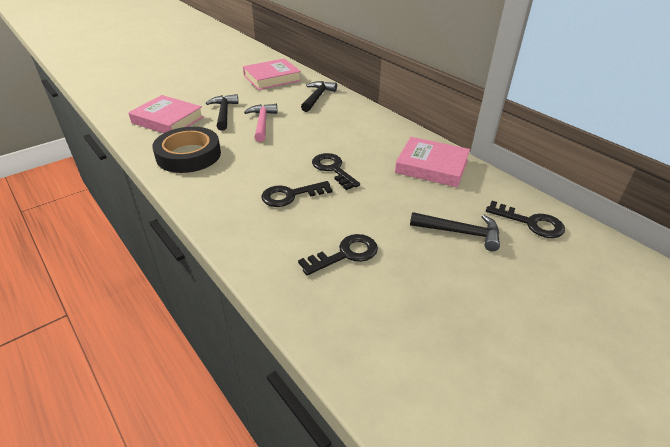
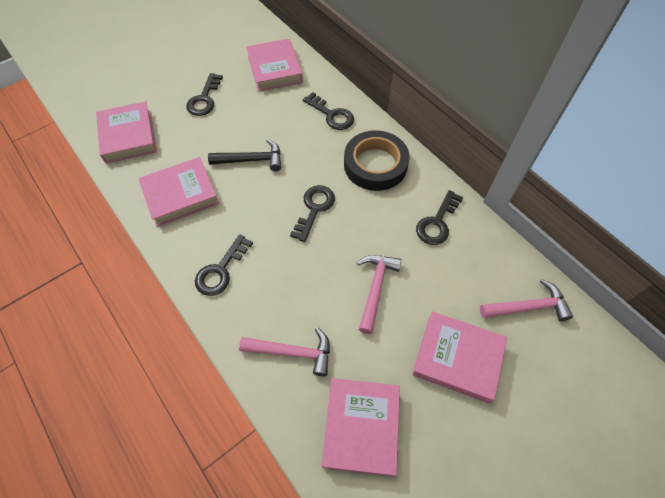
black hammer: 3 -> 1
black key: 4 -> 5
pink book: 3 -> 5
pink hammer: 1 -> 3

